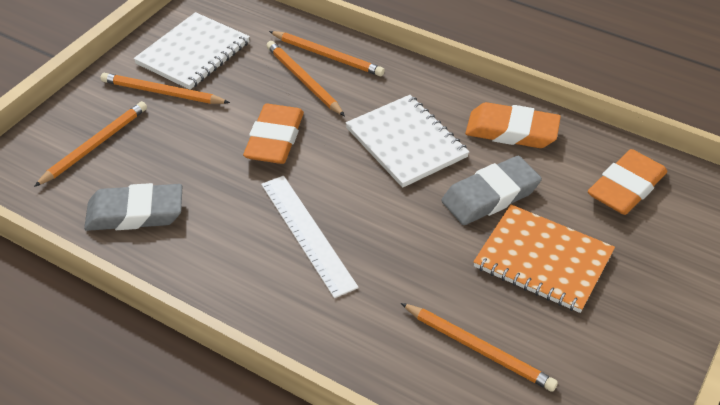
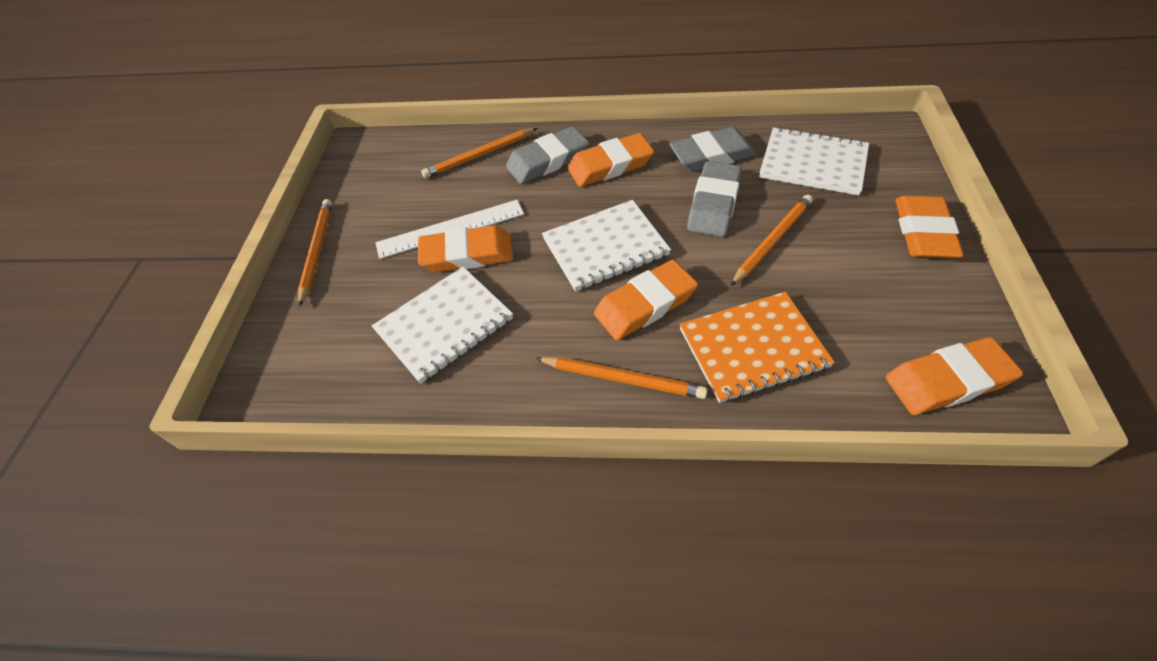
grey eraser: 2 -> 3
orange eraser: 3 -> 5
orange pencil: 5 -> 4
white notebook: 2 -> 3

